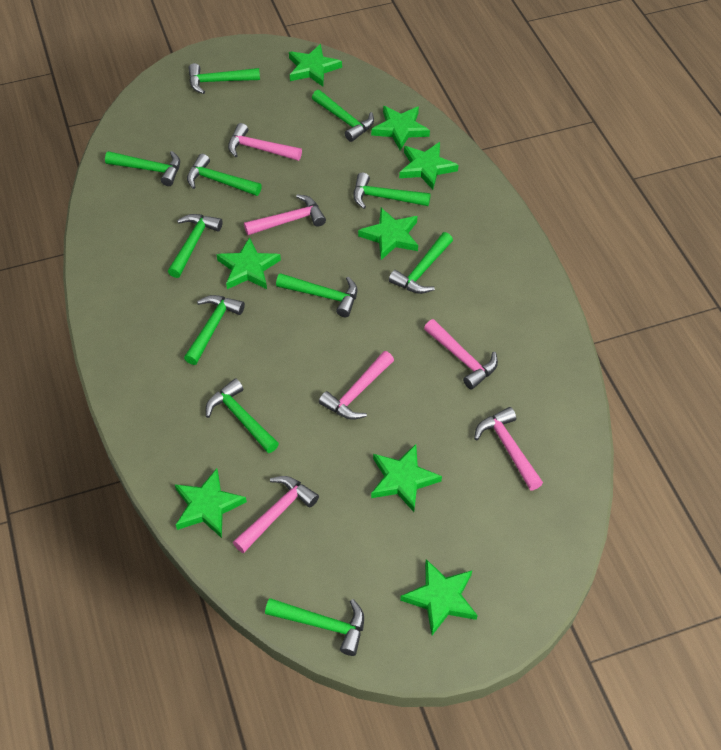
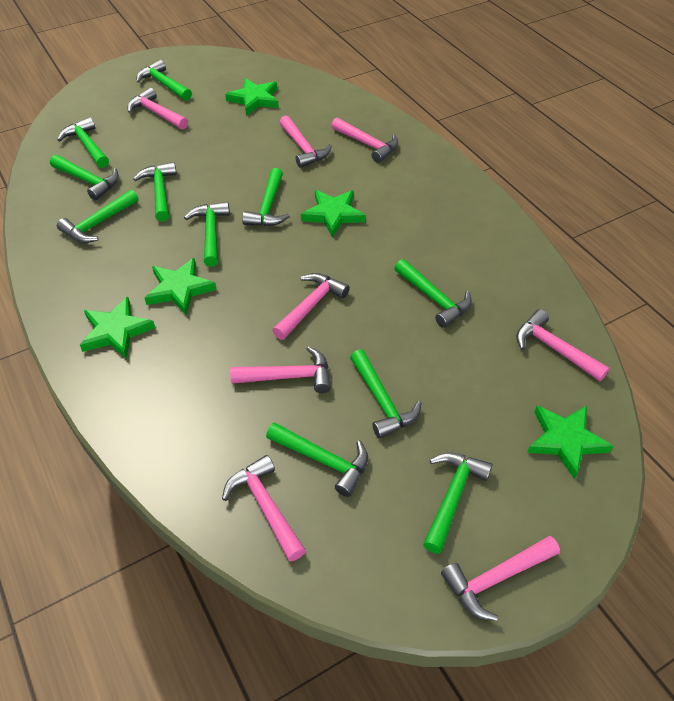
green star: 8 -> 5
pink hammer: 6 -> 8

